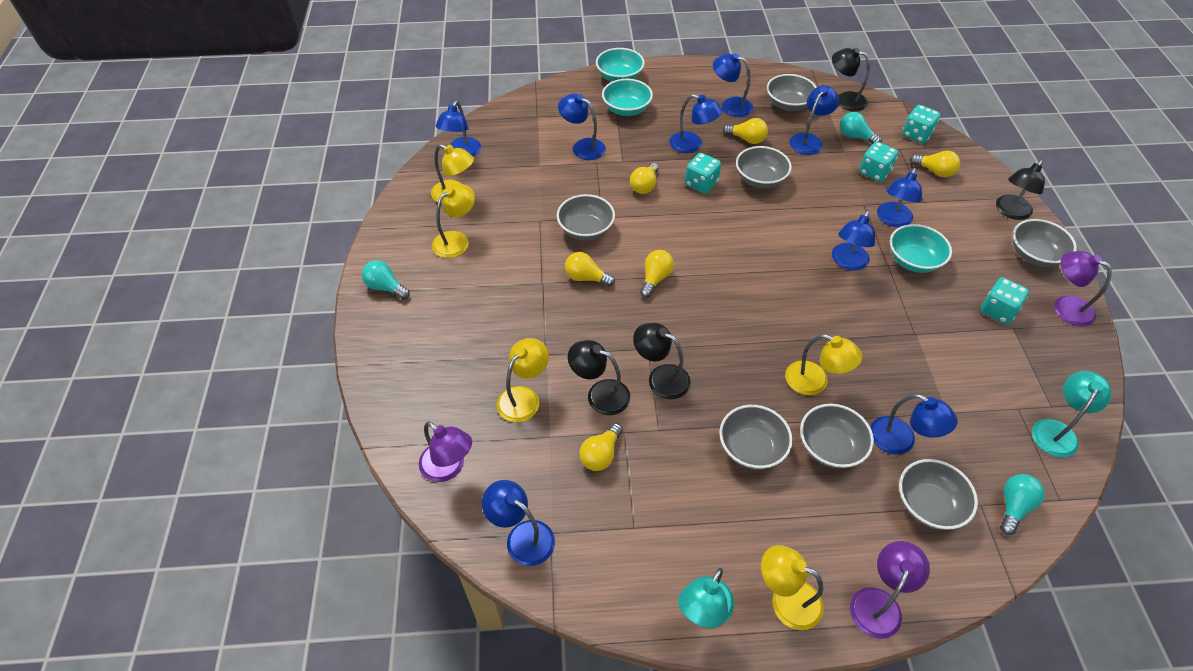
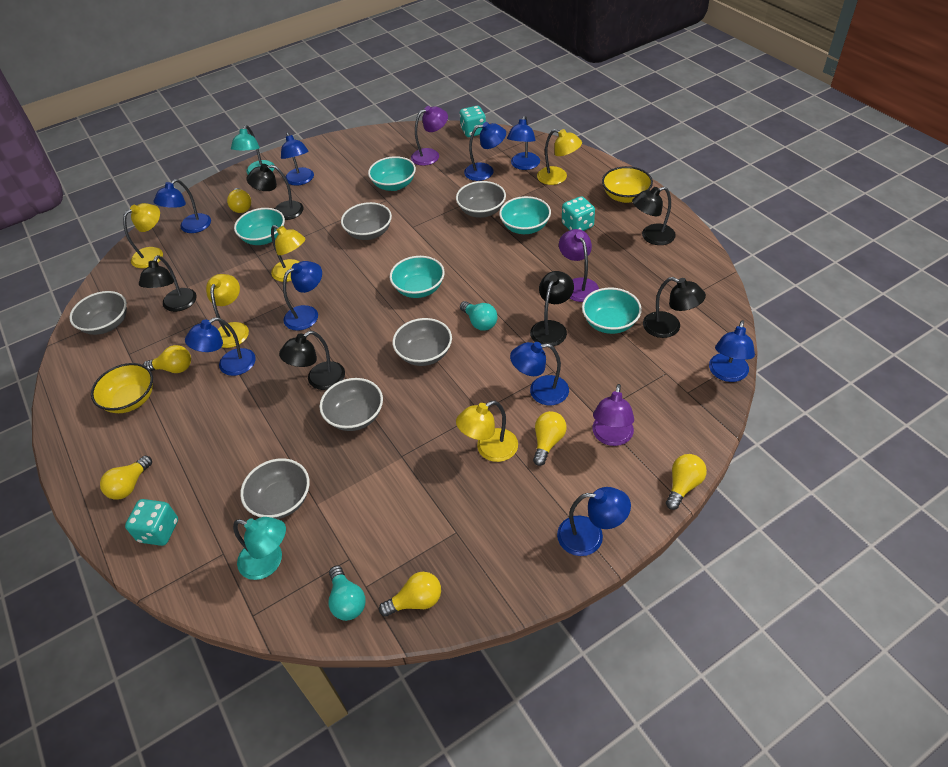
black lamp: 4 -> 6
grey bowl: 7 -> 6
turquoise bowl: 3 -> 5
turquoise dice: 4 -> 3
turquoise light bulb: 3 -> 2
yellow bowl: 0 -> 2

